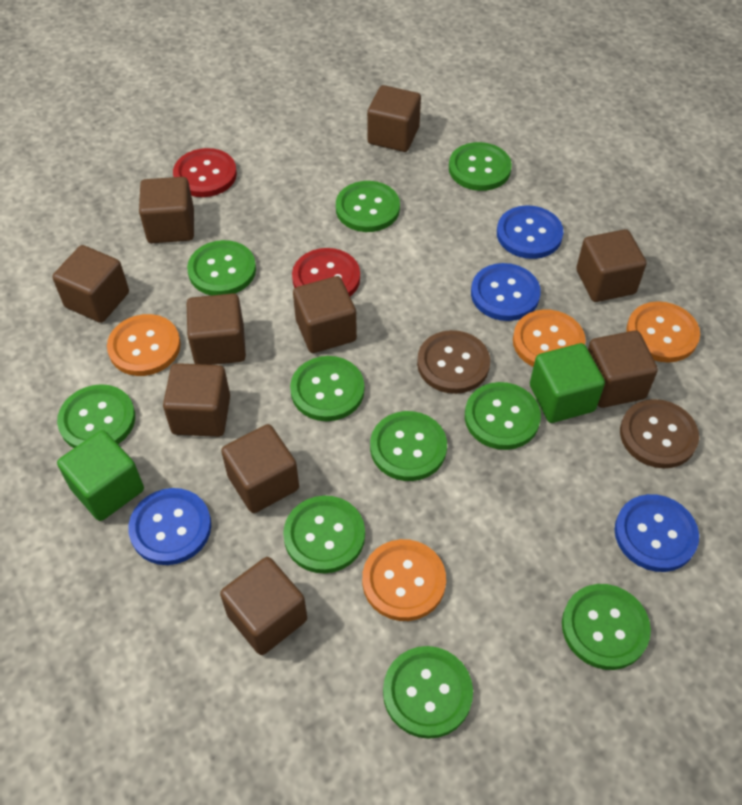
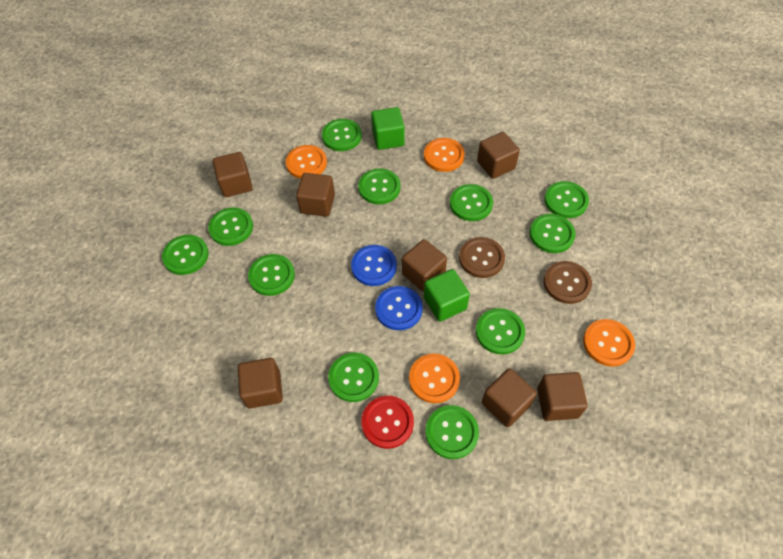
blue button: 4 -> 2
brown cube: 10 -> 7
green button: 10 -> 11
red button: 2 -> 1

